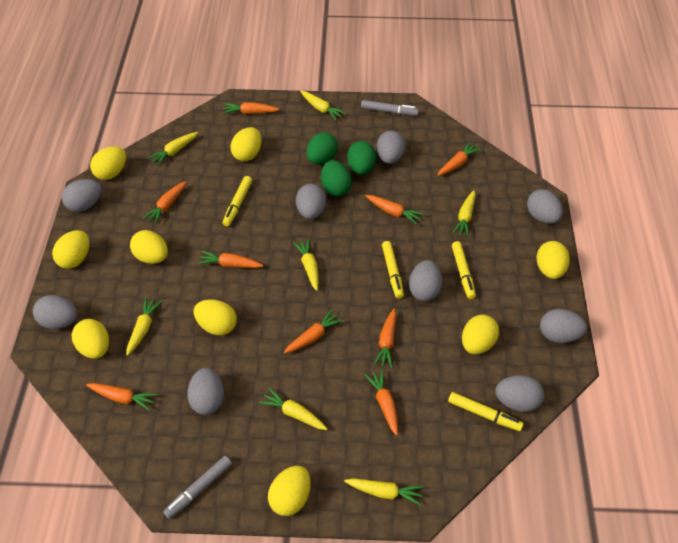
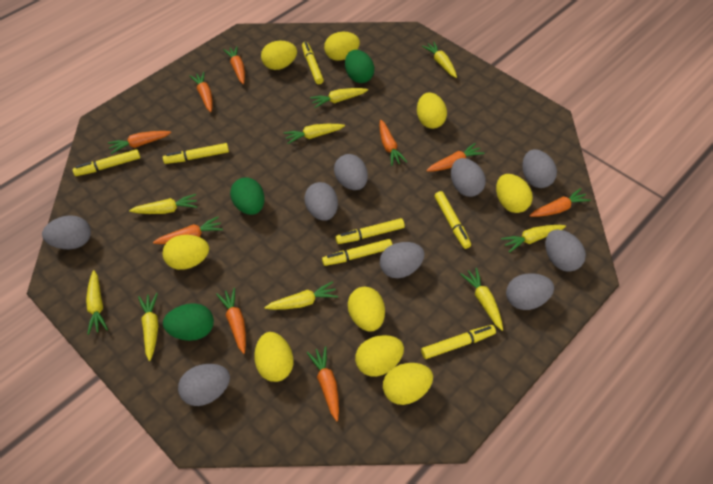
grey marker: 2 -> 0
yellow carrot: 7 -> 9
yellow marker: 4 -> 7

